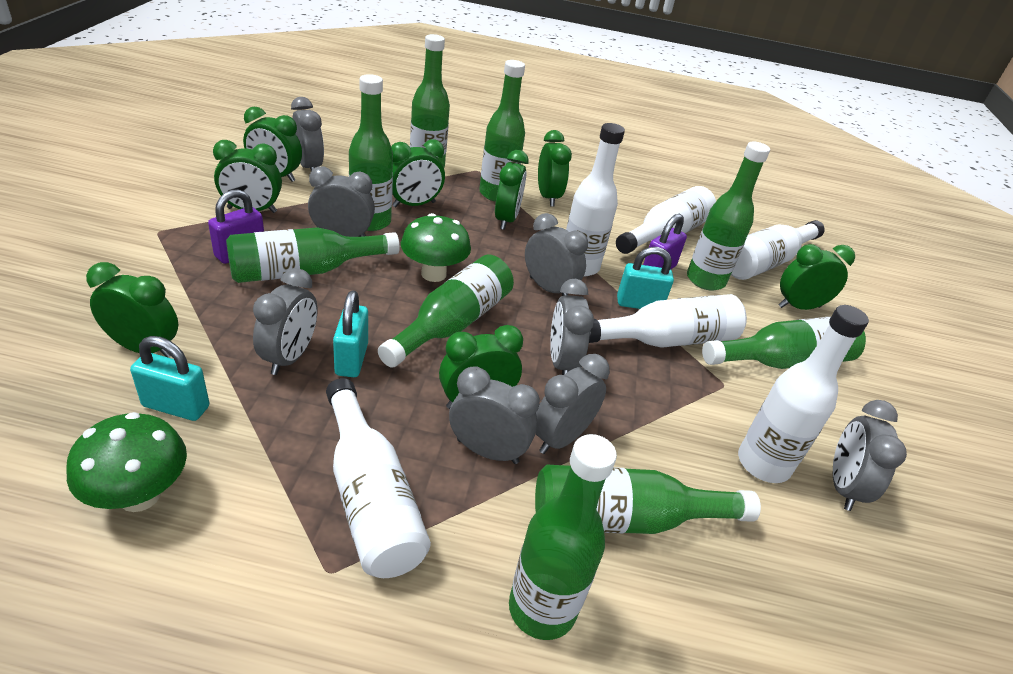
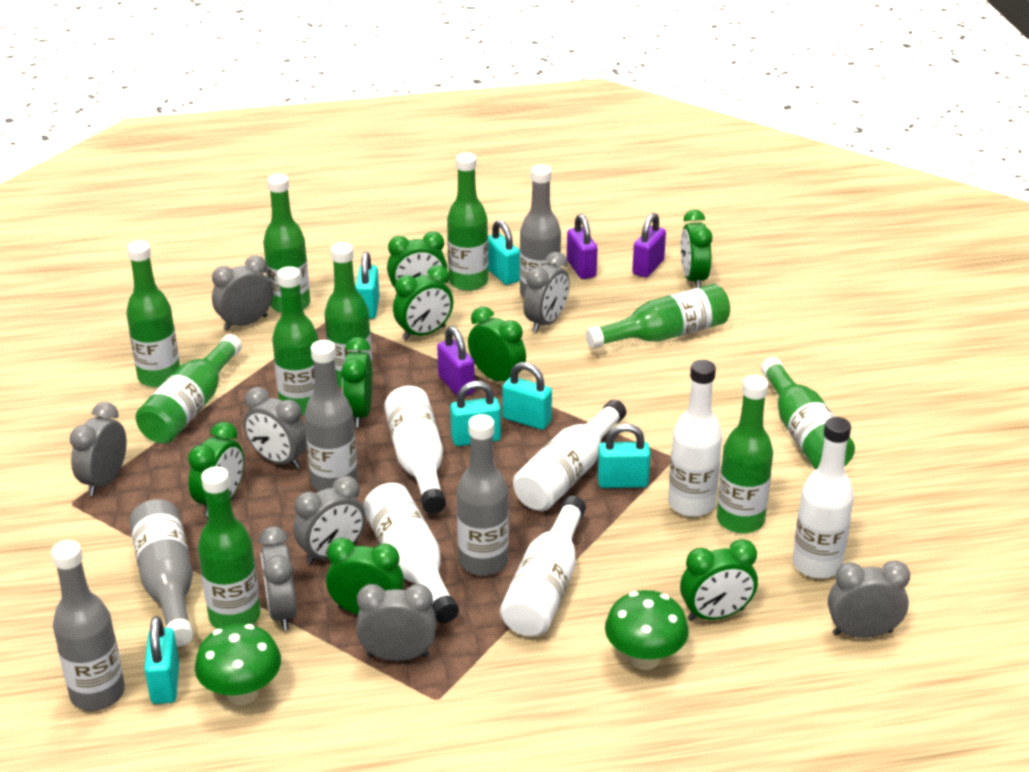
green bottle: 9 -> 10
grey bottle: 0 -> 5
purple padlock: 2 -> 3
turquoise padlock: 3 -> 6

